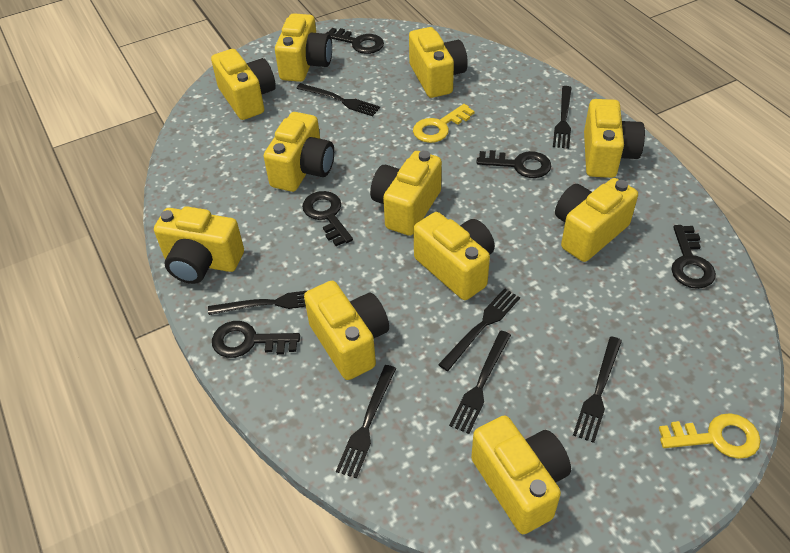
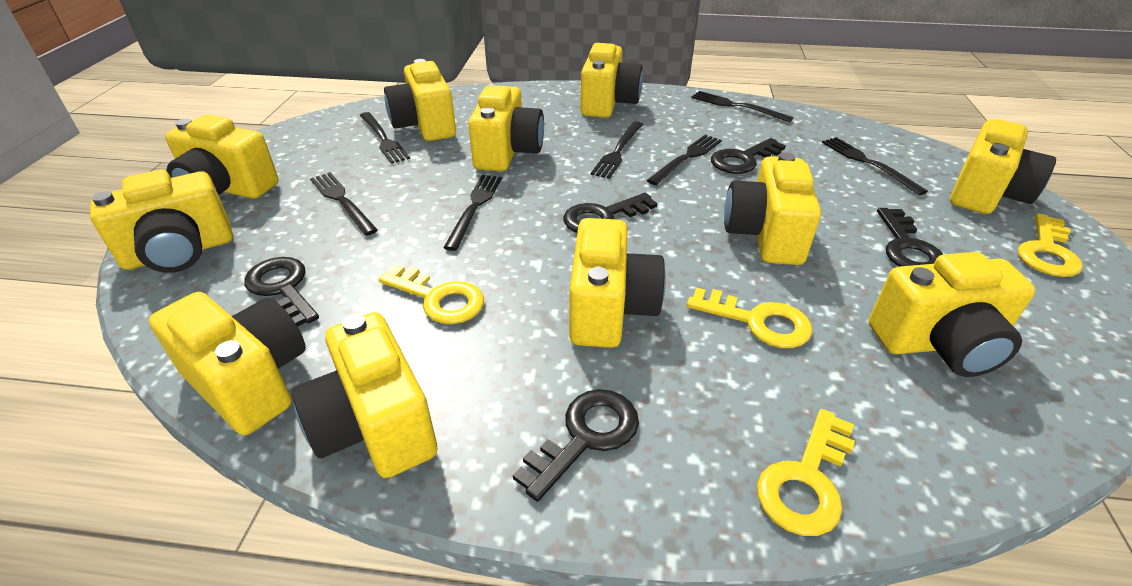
yellow key: 2 -> 4

